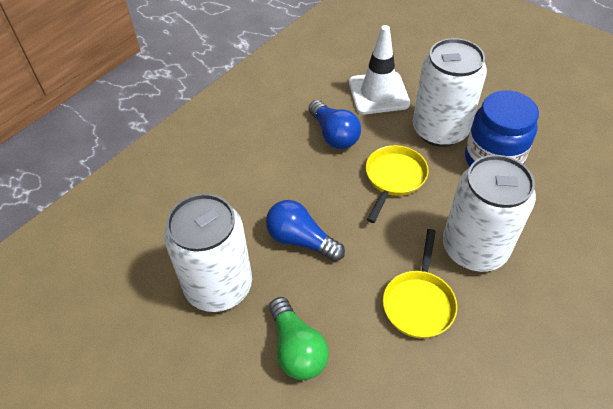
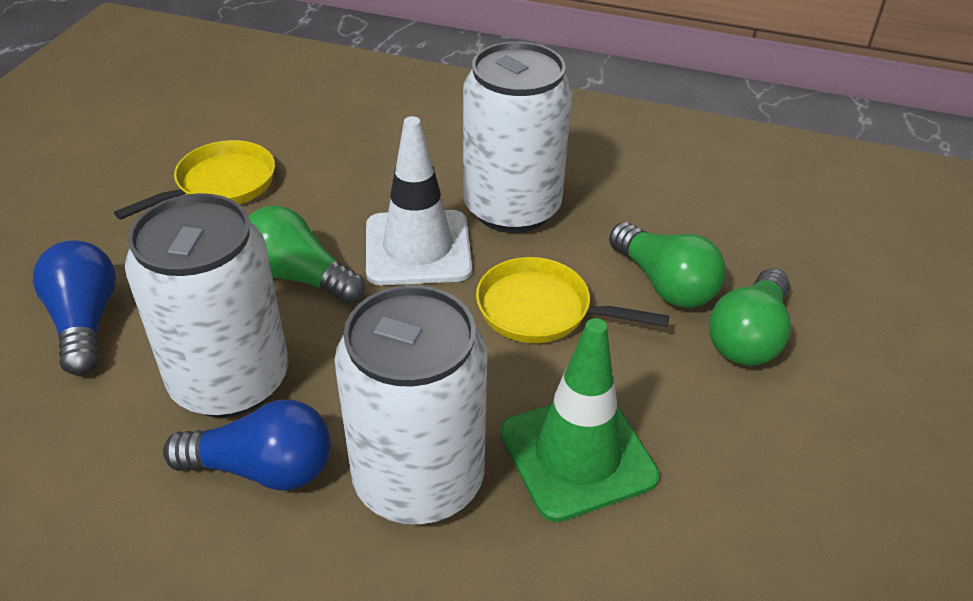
blue jar: 1 -> 0
green light bulb: 1 -> 3
green traffic cone: 0 -> 1

